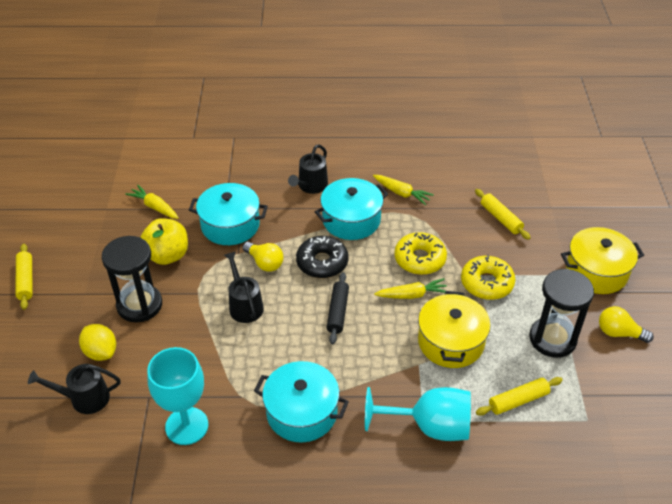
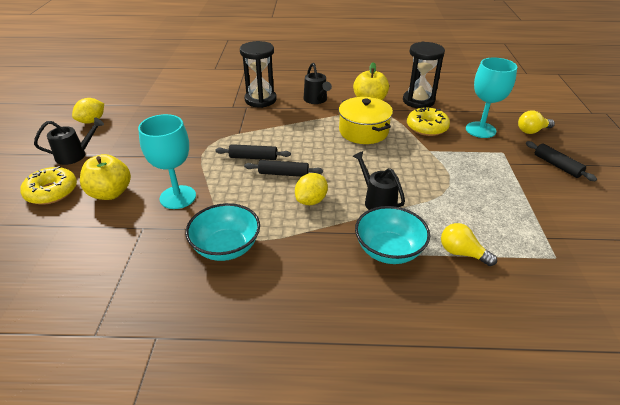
black donut: 1 -> 0
black rolling pin: 1 -> 3
turquoise bowl: 0 -> 2
turquoise pot: 3 -> 0
yellow apple: 1 -> 2
yellow carrot: 3 -> 0
yellow lemon: 1 -> 2
yellow pot: 2 -> 1
yellow rolling pin: 3 -> 0

